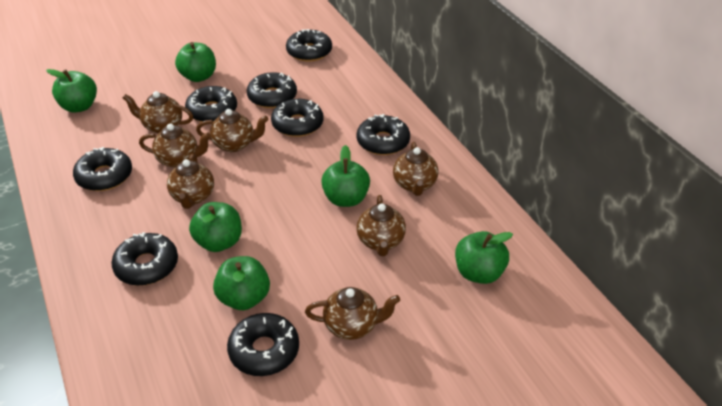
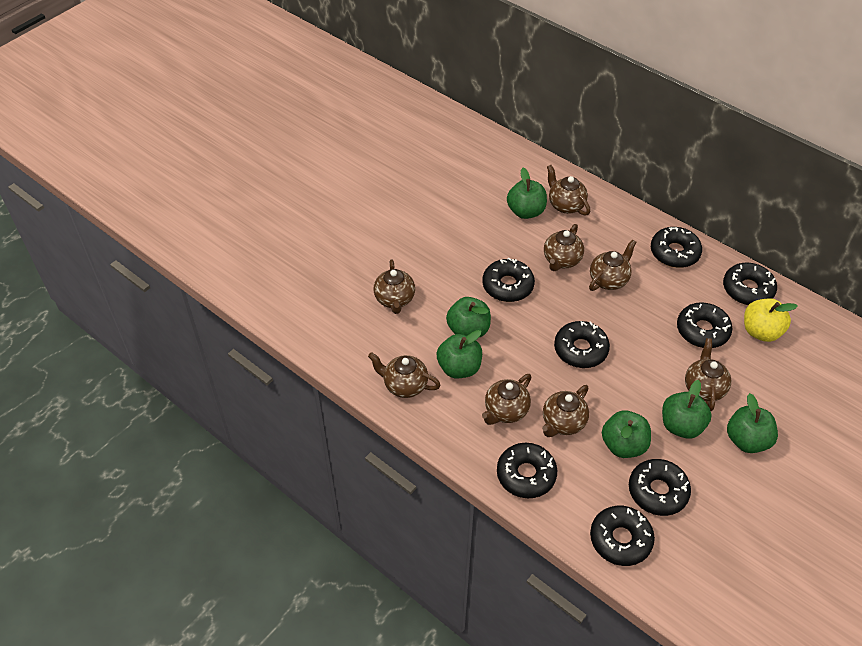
brown teapot: 7 -> 8
yellow apple: 0 -> 1

